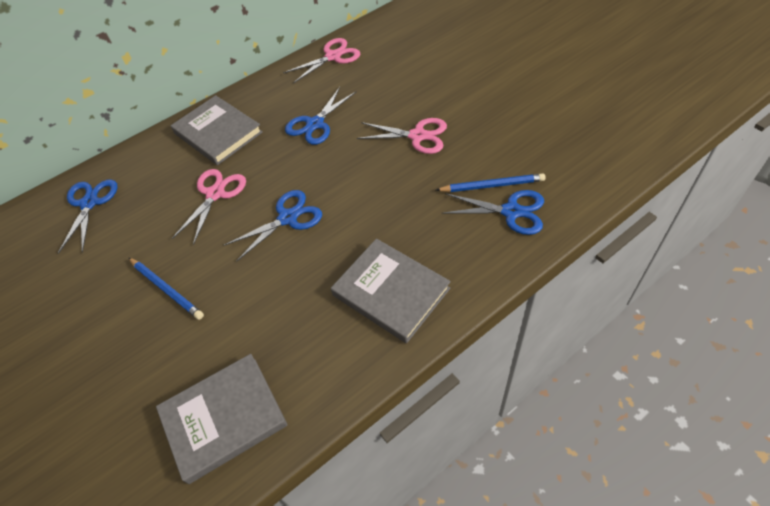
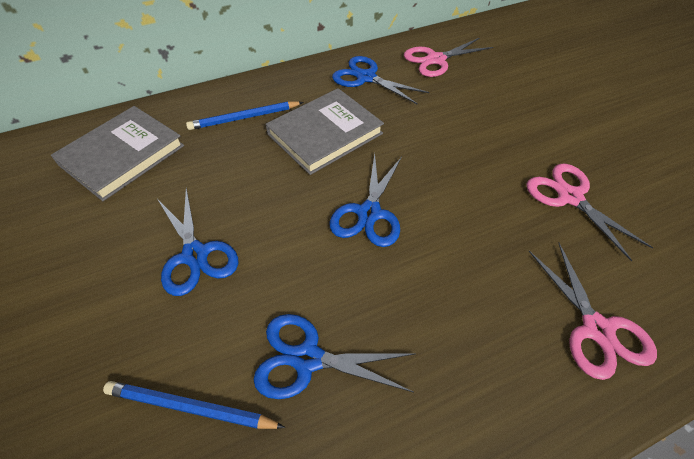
grey book: 3 -> 2

